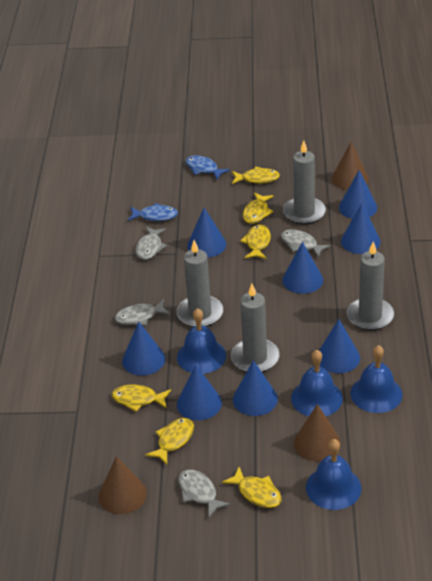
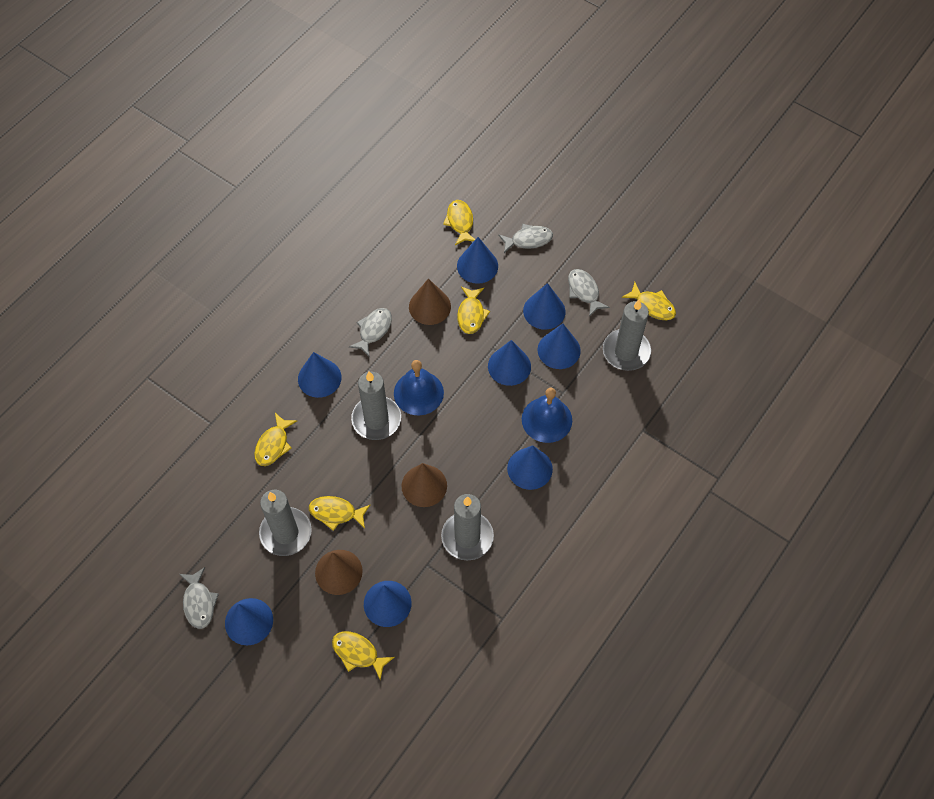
blue bell: 4 -> 2
blue fish: 2 -> 0

